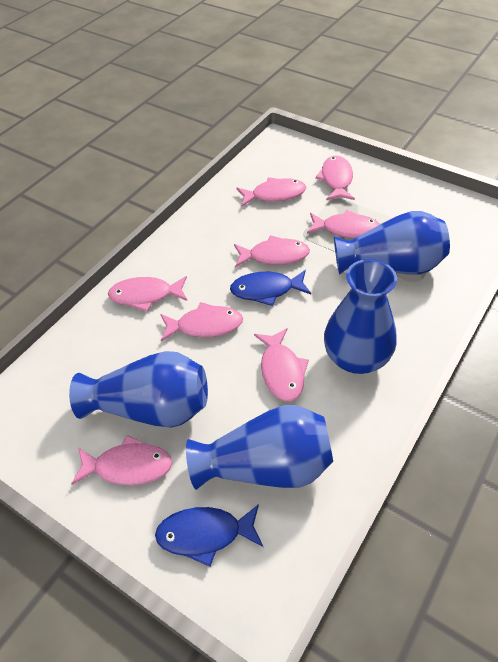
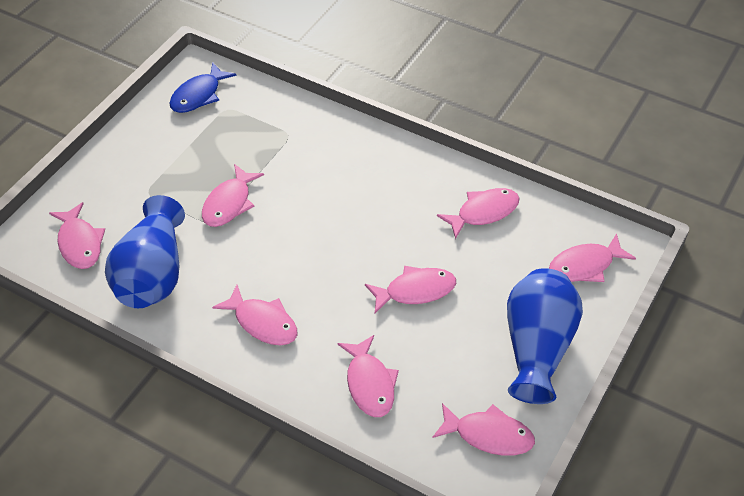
blue fish: 2 -> 1
blue vase: 4 -> 2

